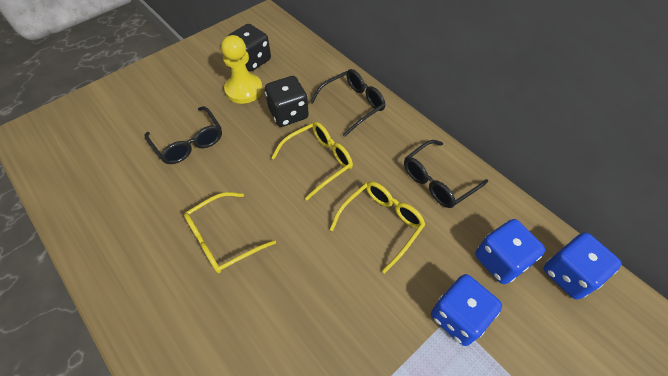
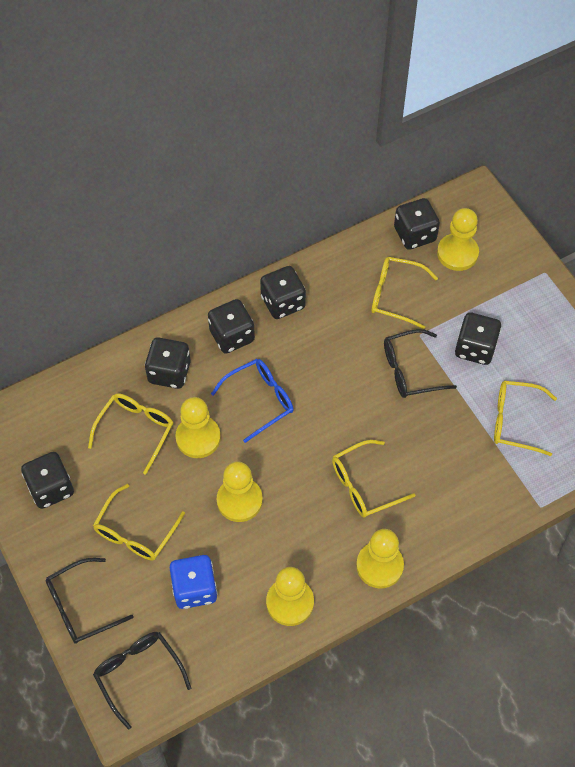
black dice: 2 -> 6
blue dice: 3 -> 1
blue glasses: 0 -> 1
yellow glasses: 3 -> 5
yellow pawn: 1 -> 5

